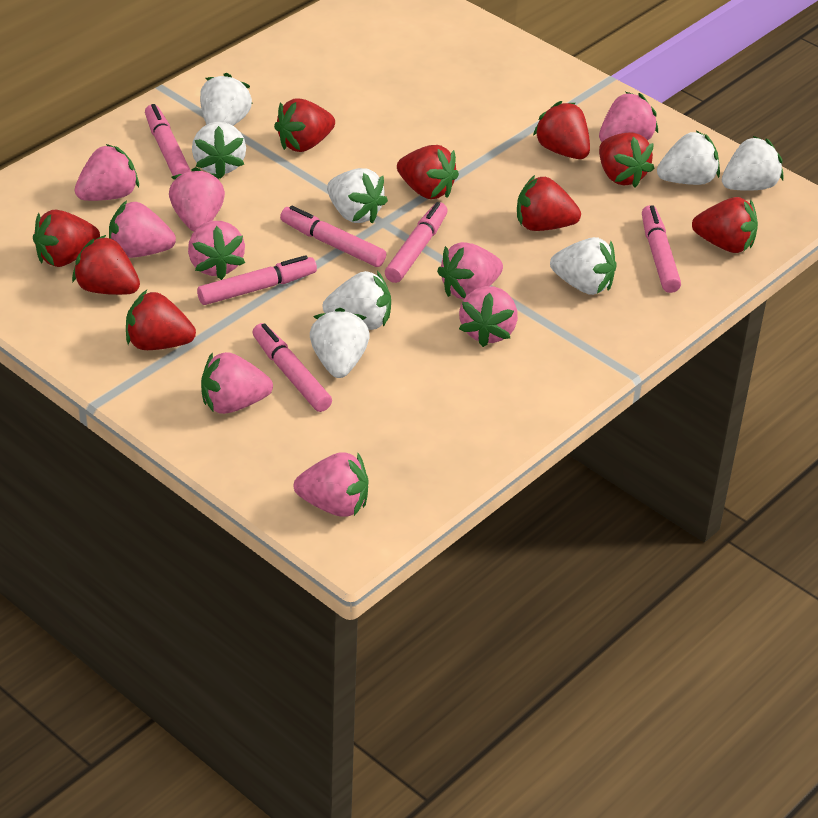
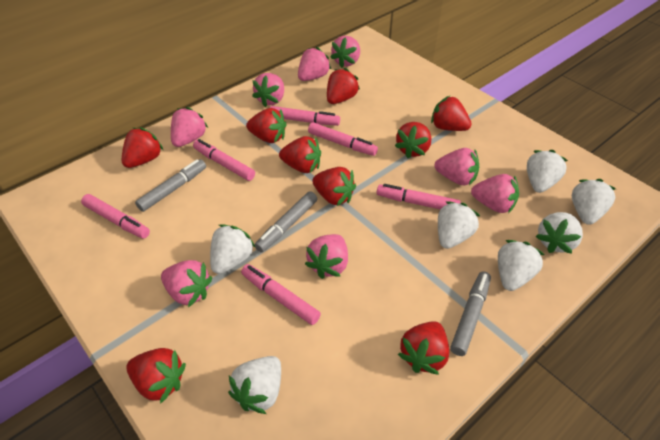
grey marker: 0 -> 3
pink strawberry: 9 -> 8
white strawberry: 8 -> 7

